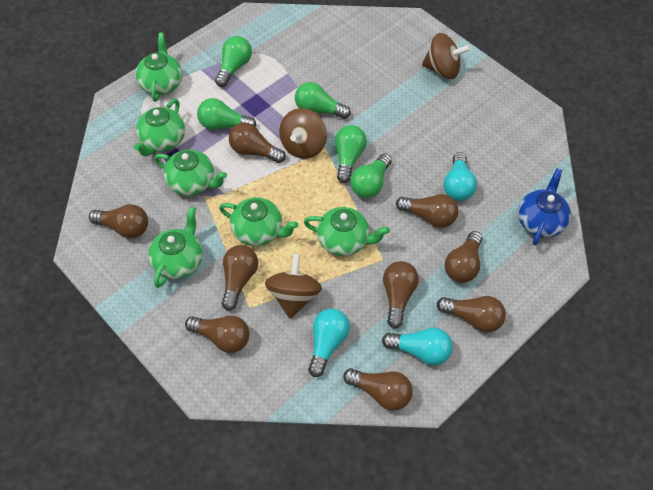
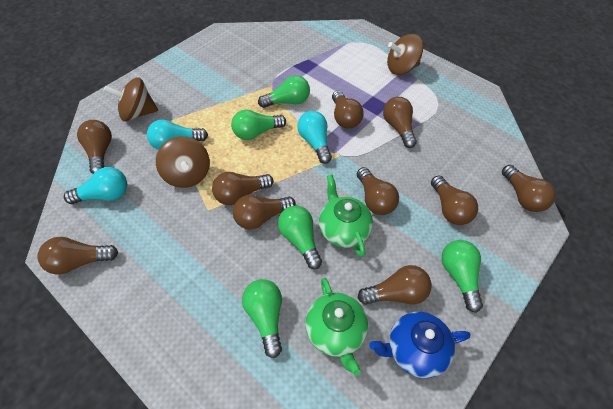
brown light bulb: 9 -> 10
green teapot: 6 -> 2

